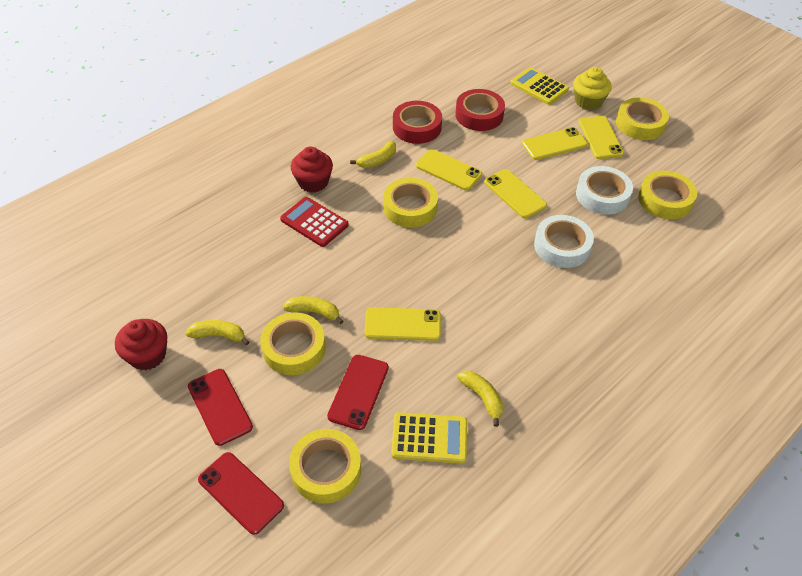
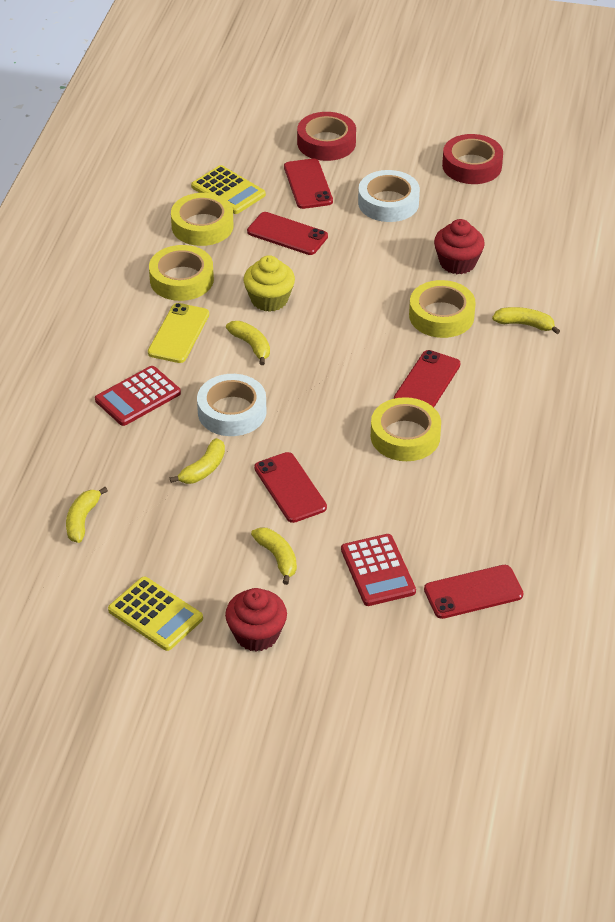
red calculator: 1 -> 2
red phone: 3 -> 5
yellow banana: 4 -> 5
yellow phone: 5 -> 1
yellow tape: 5 -> 4

